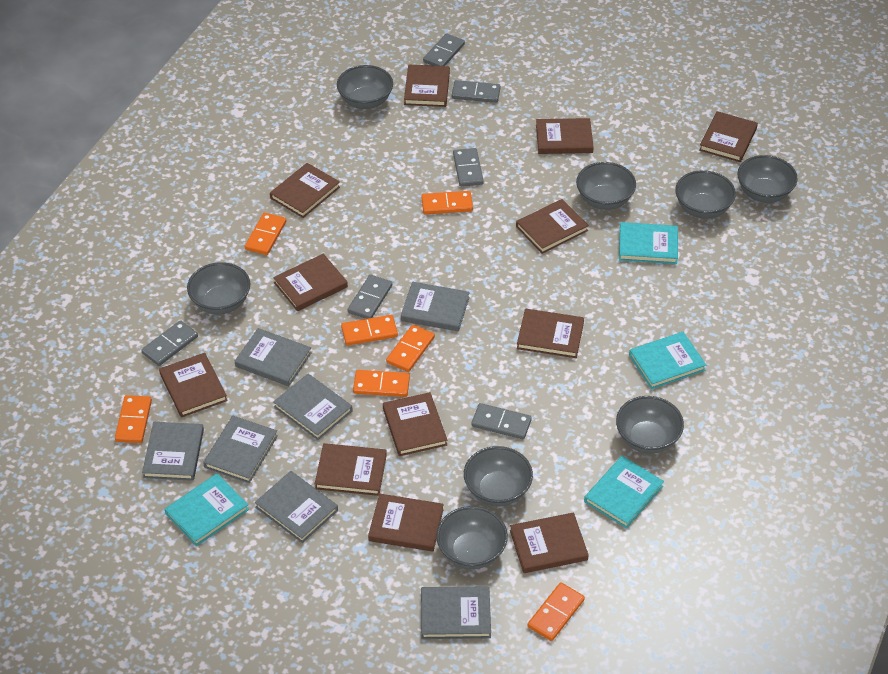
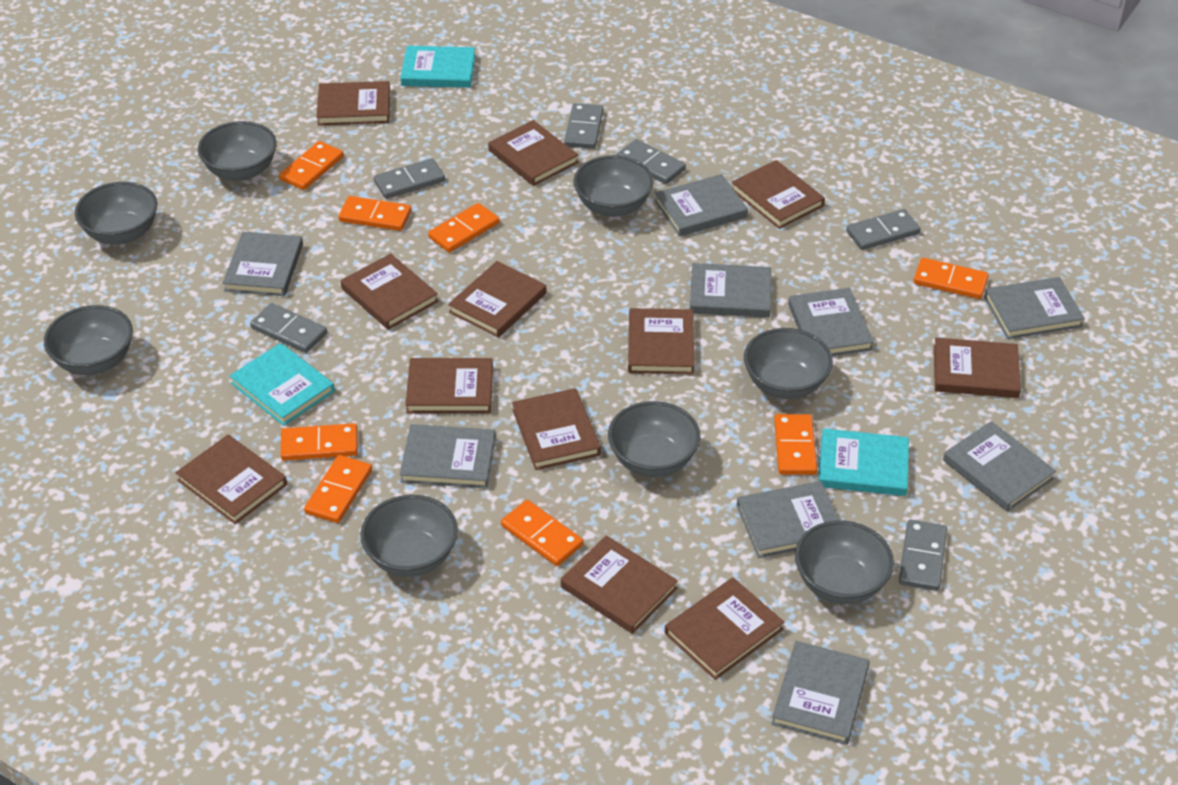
grey book: 7 -> 9
orange domino: 7 -> 8
turquoise book: 4 -> 3

